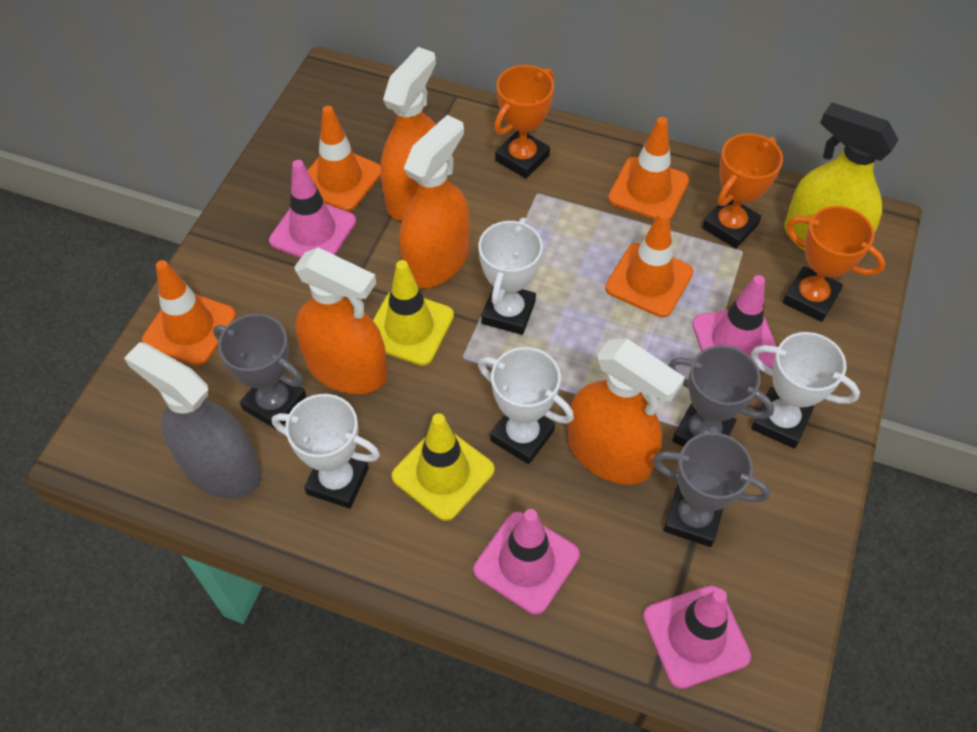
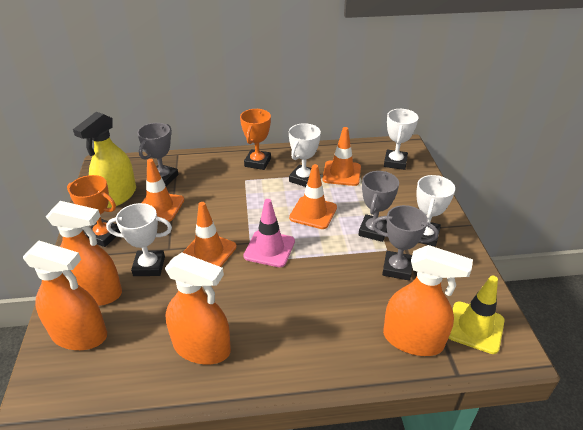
grey spray bottle: 1 -> 0
orange trophy: 3 -> 2
pink traffic cone: 4 -> 1
yellow traffic cone: 2 -> 1

